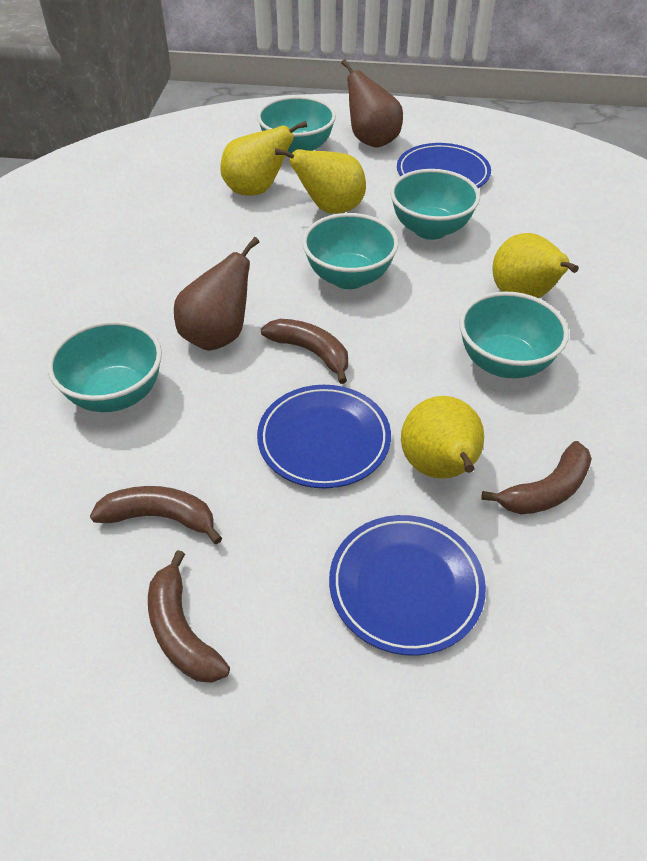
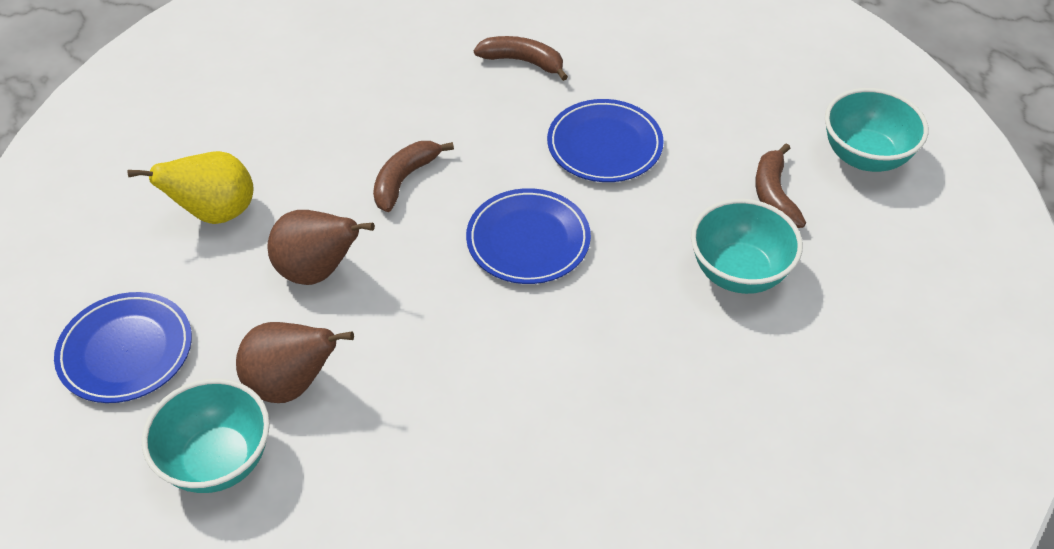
brown banana: 4 -> 3
turquoise bowl: 5 -> 3
yellow pear: 4 -> 1

